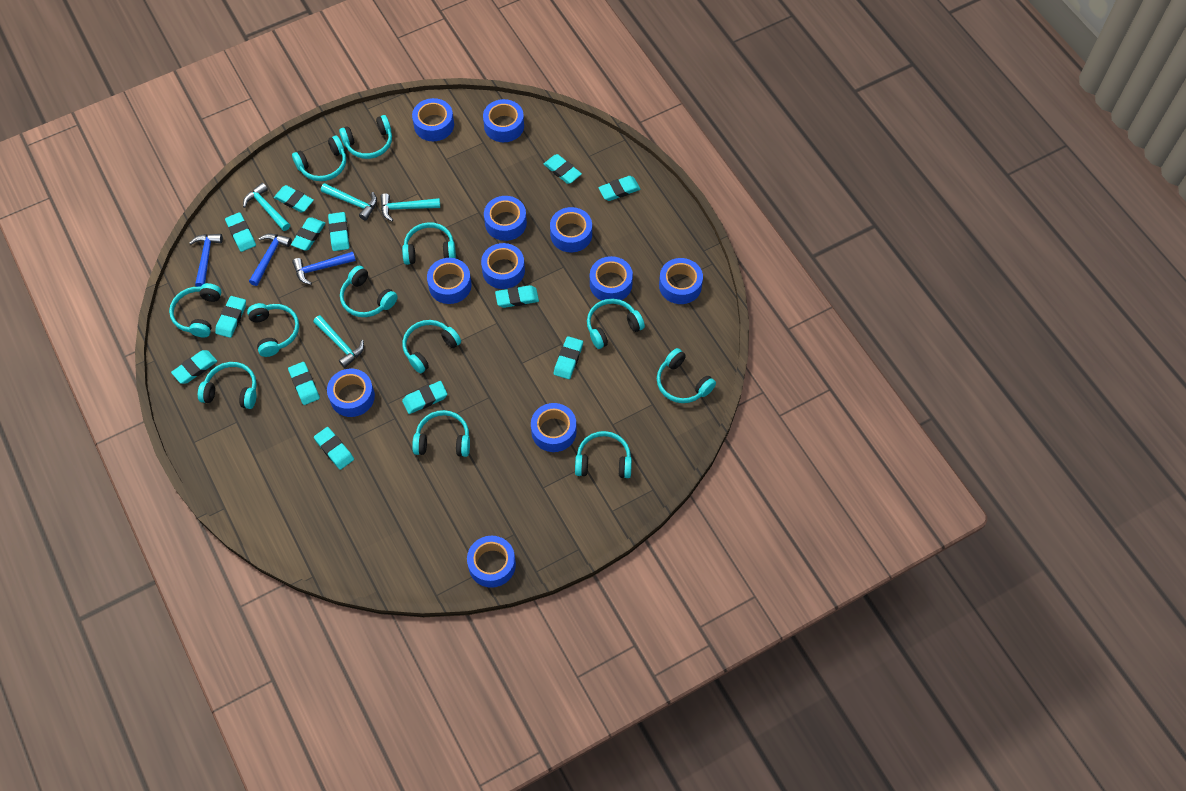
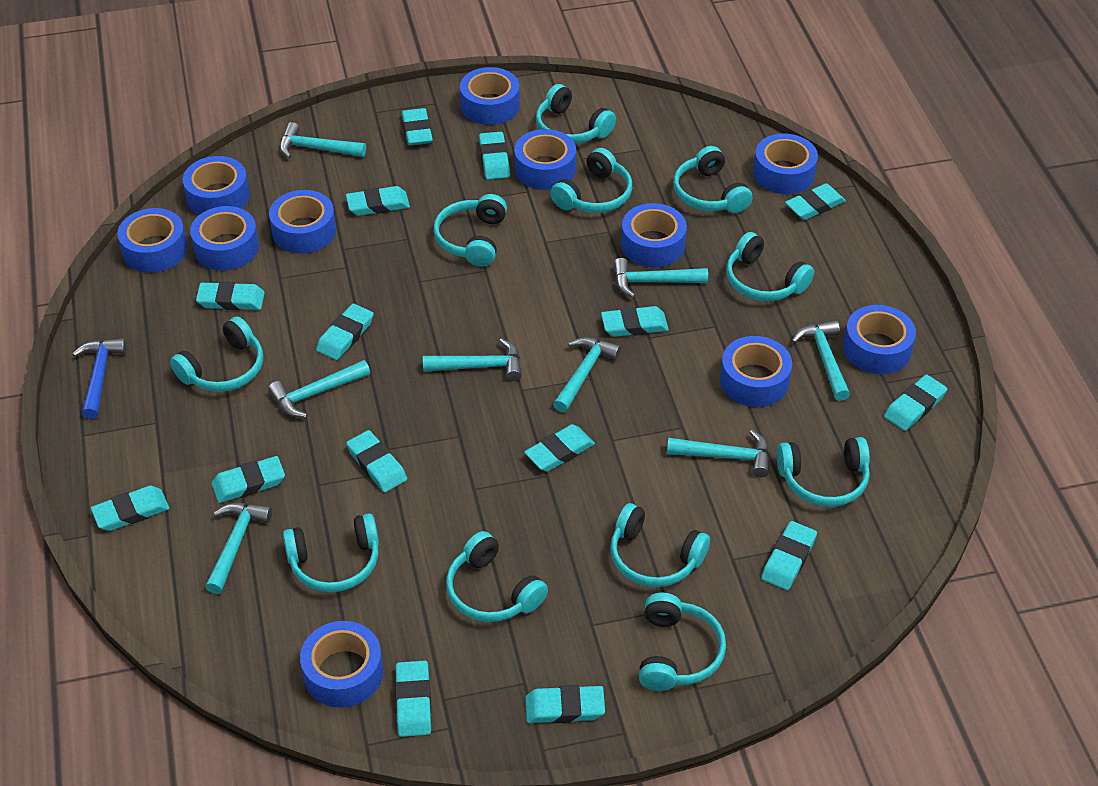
blue hammer: 3 -> 1
turquoise eraser: 13 -> 15
turquoise hammer: 4 -> 8
turquoise headphones: 12 -> 11

